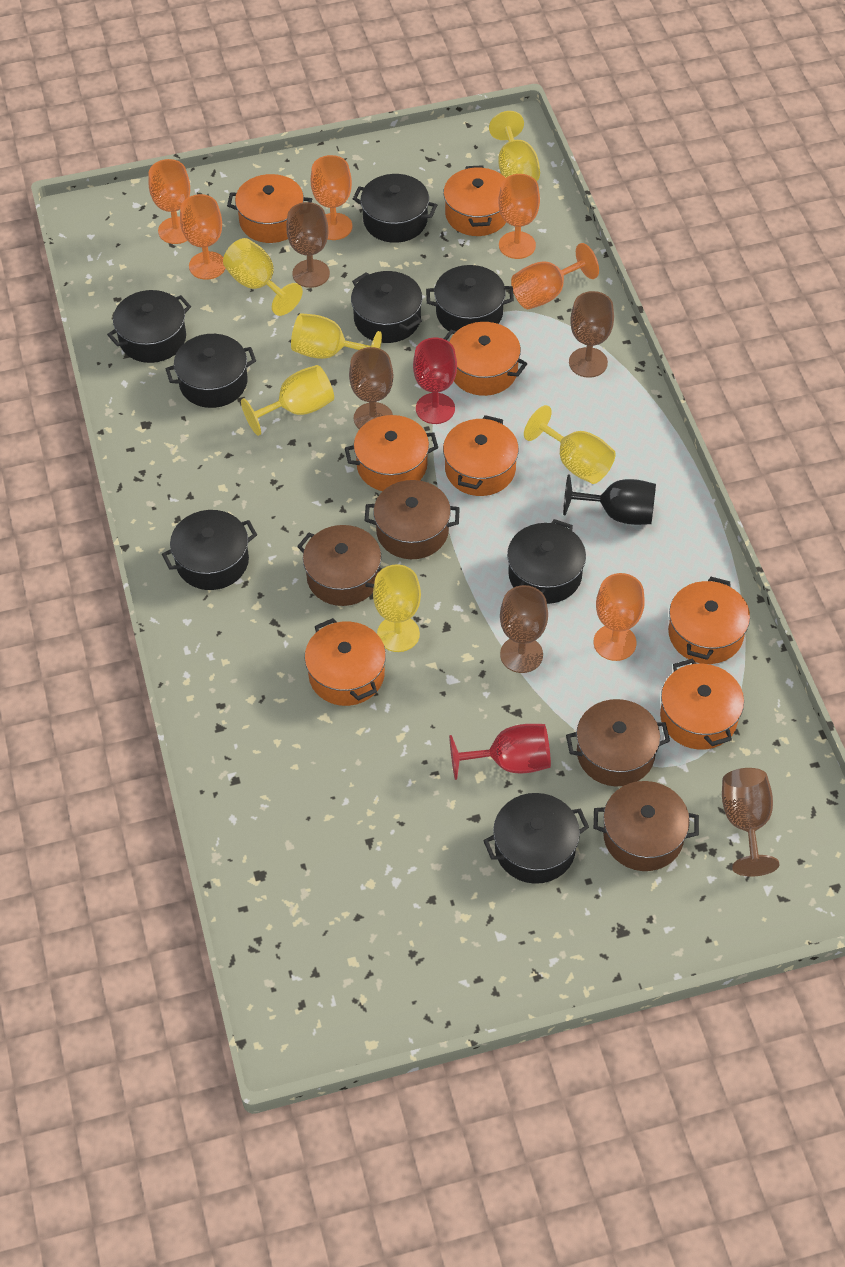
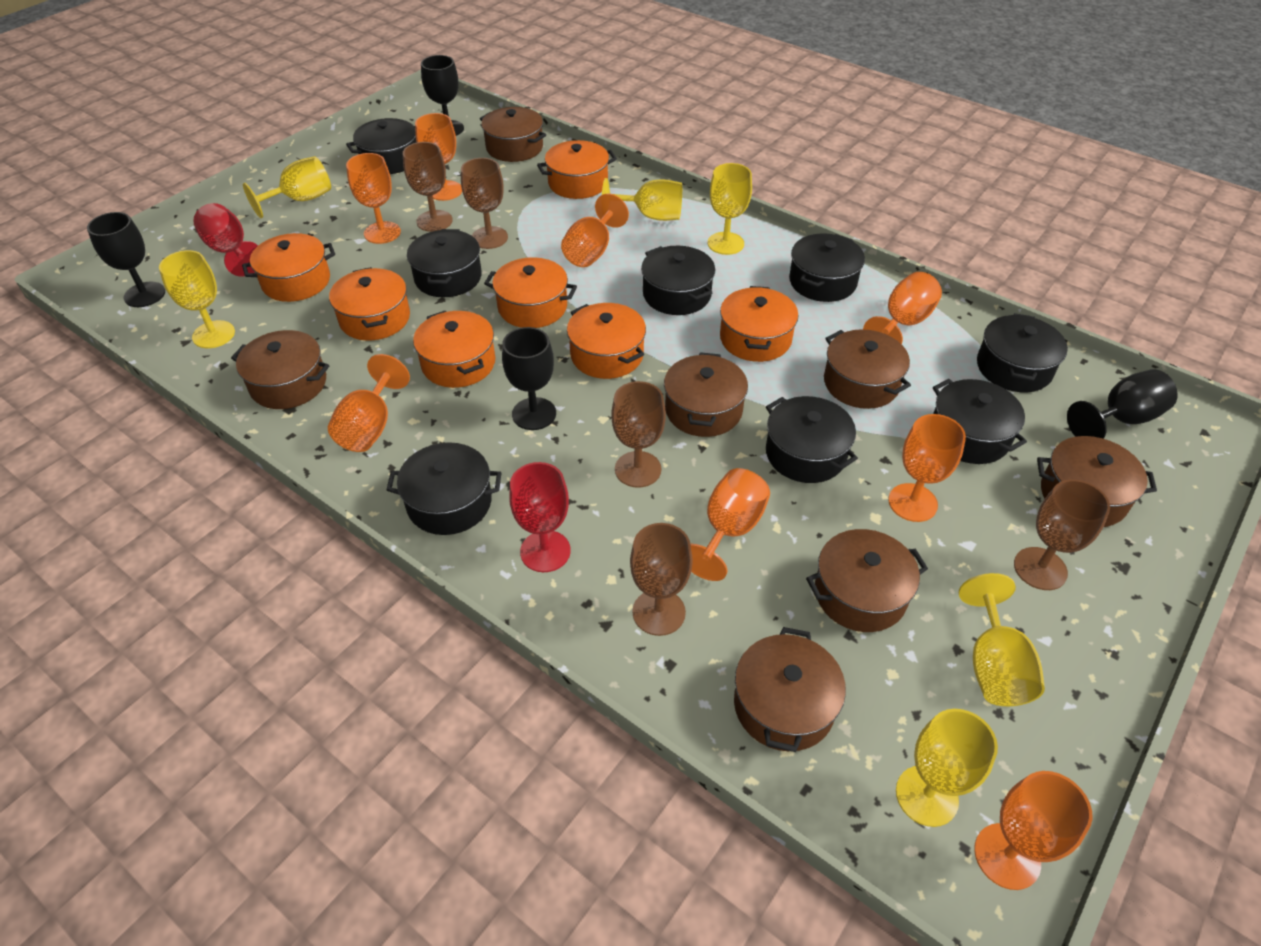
black goblet: 1 -> 4
brown pot: 4 -> 7
orange goblet: 6 -> 8
orange pot: 8 -> 7

